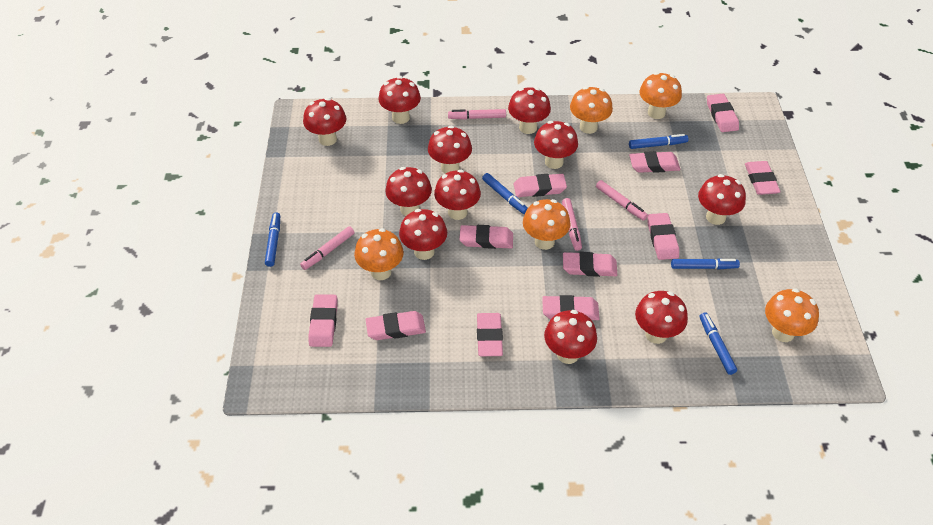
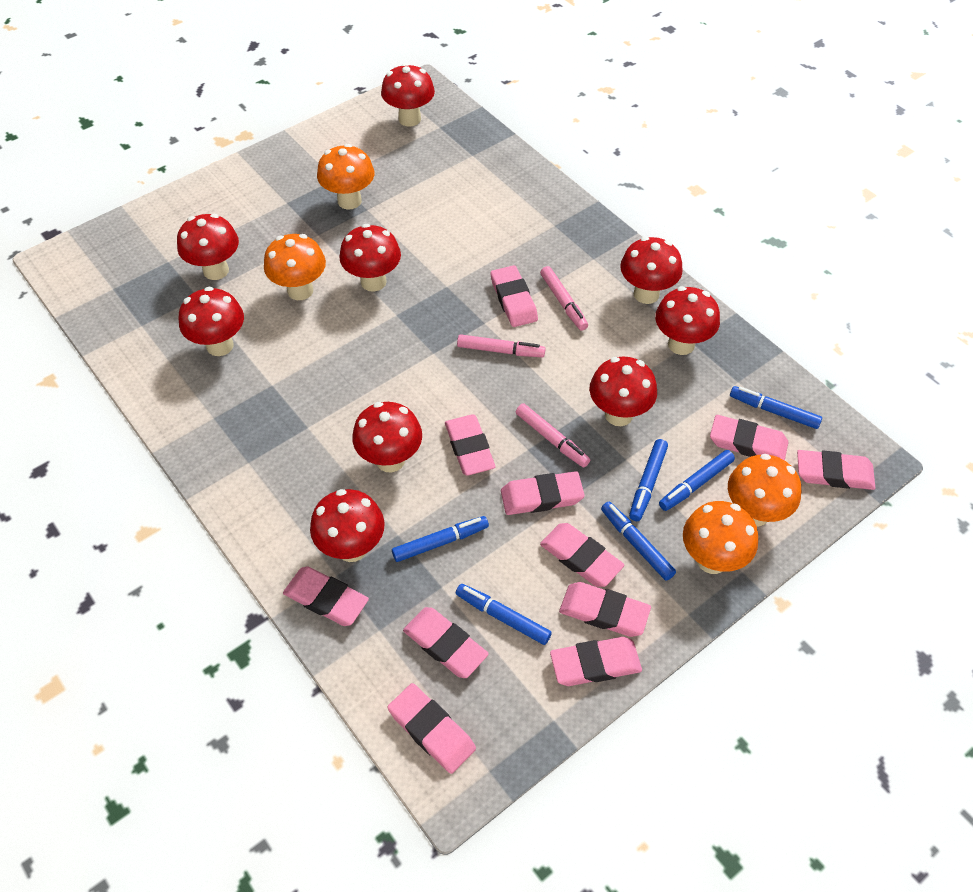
blue marker: 5 -> 6
orange mushroom: 5 -> 4
pink marker: 4 -> 3
red mushroom: 11 -> 9

